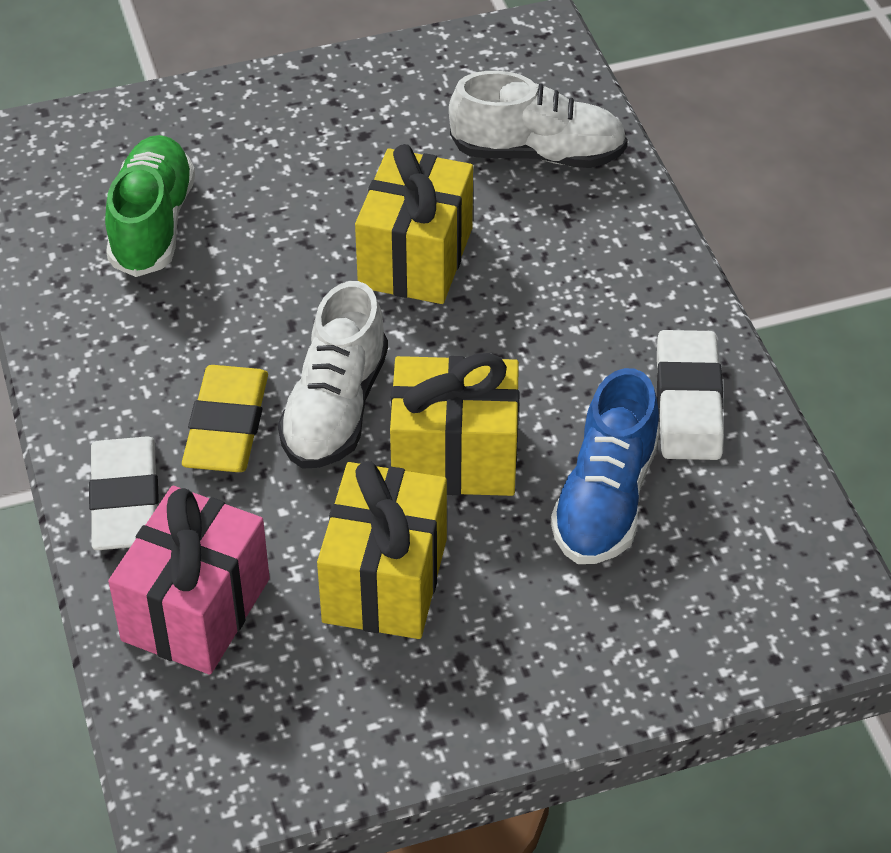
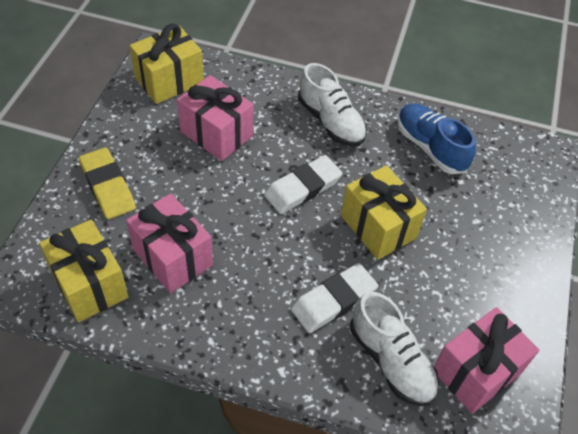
green shoe: 1 -> 0
pink gift: 1 -> 3

